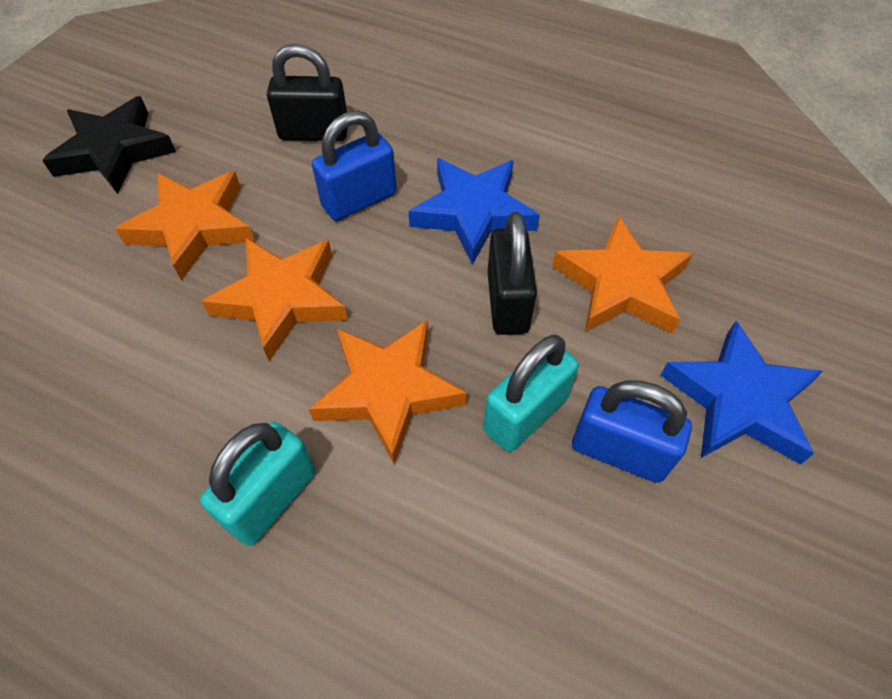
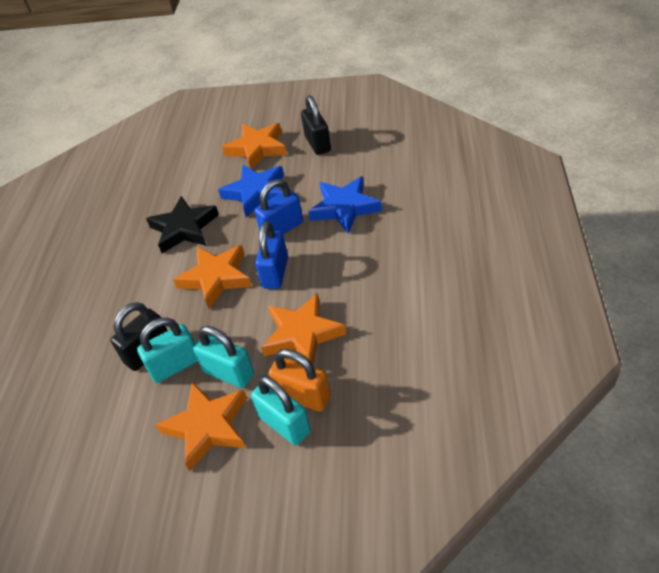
orange padlock: 0 -> 1
turquoise padlock: 2 -> 3

